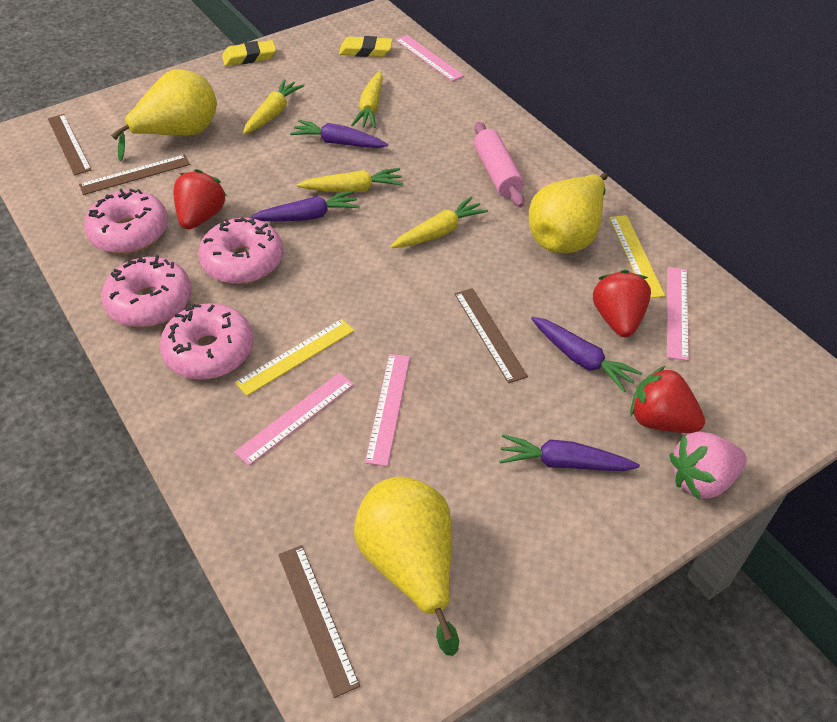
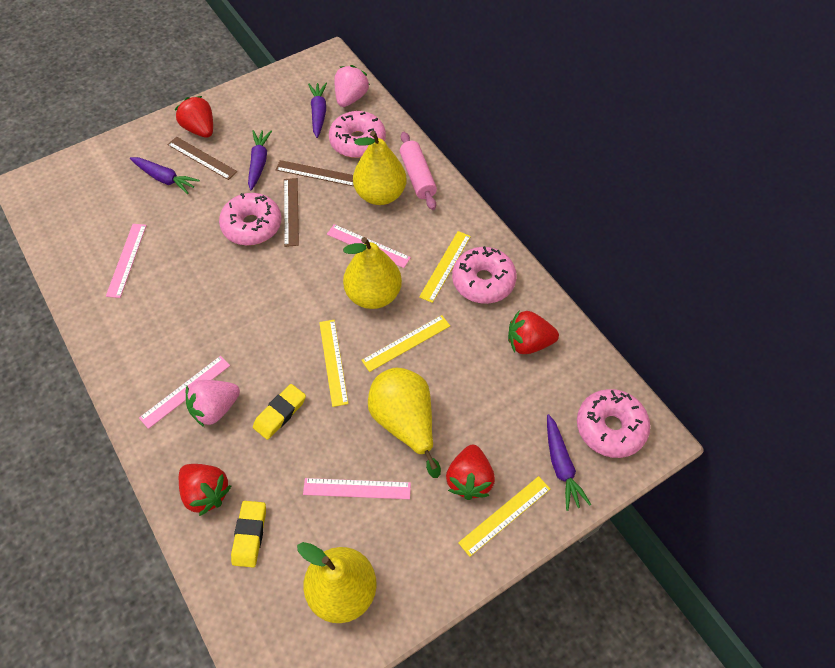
brown ruler: 4 -> 3
pink strawberry: 1 -> 2
red strawberry: 3 -> 4
yellow carrot: 4 -> 0
yellow pear: 3 -> 4
yellow ruler: 2 -> 4

